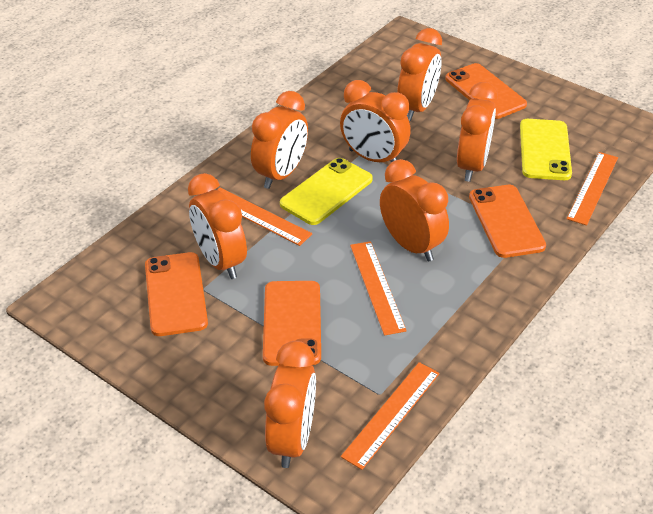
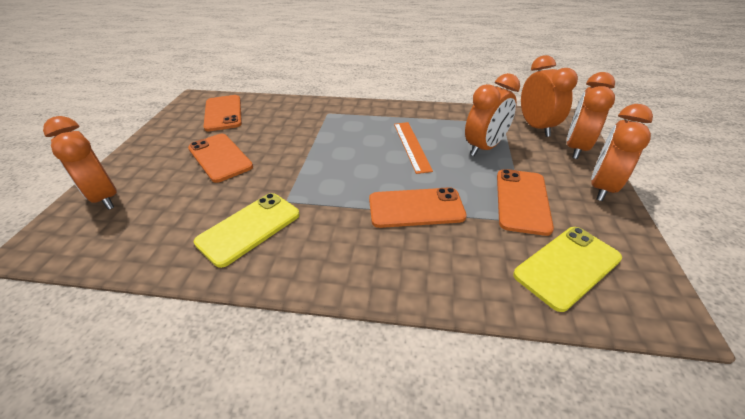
orange clock: 7 -> 5
orange ruler: 4 -> 1

